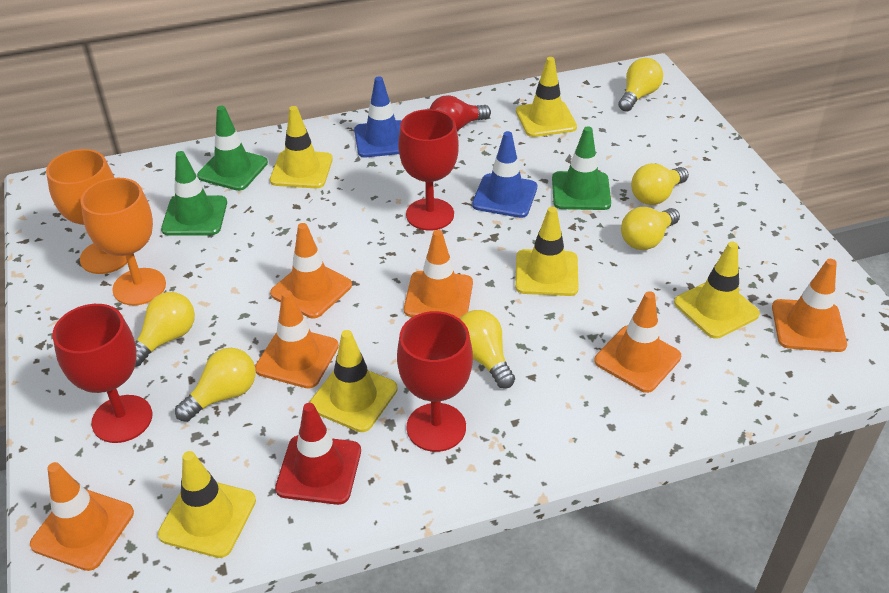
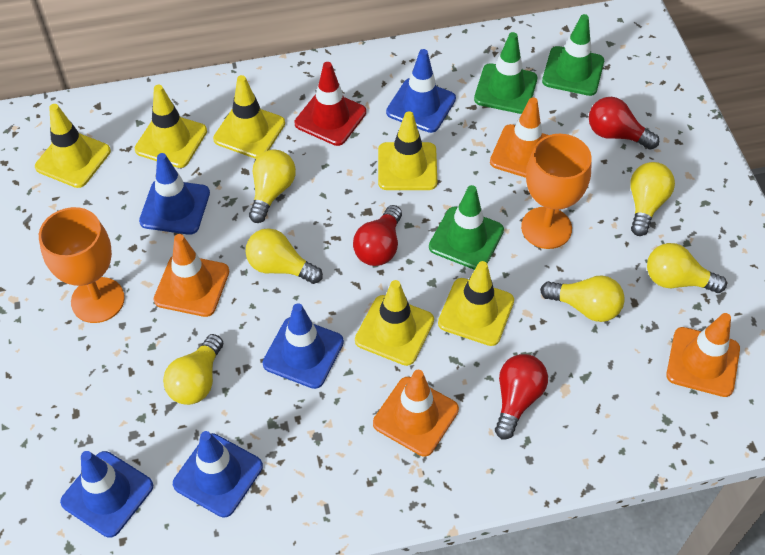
blue traffic cone: 2 -> 5
orange traffic cone: 6 -> 4
red goblet: 3 -> 0
red light bulb: 1 -> 3

